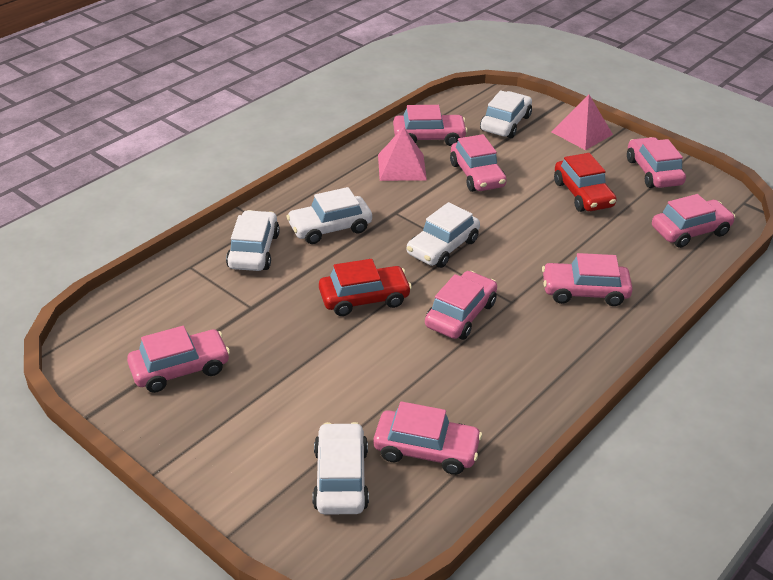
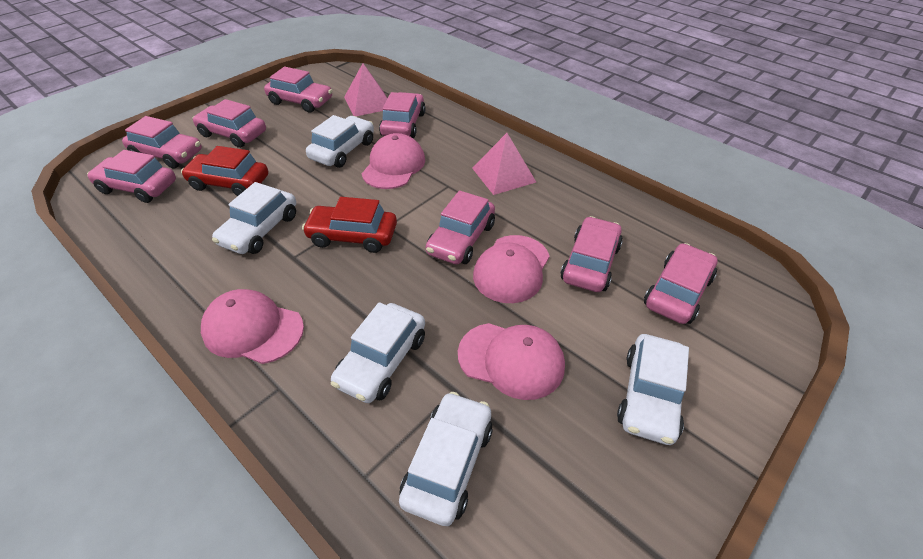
pink cap: 0 -> 4

